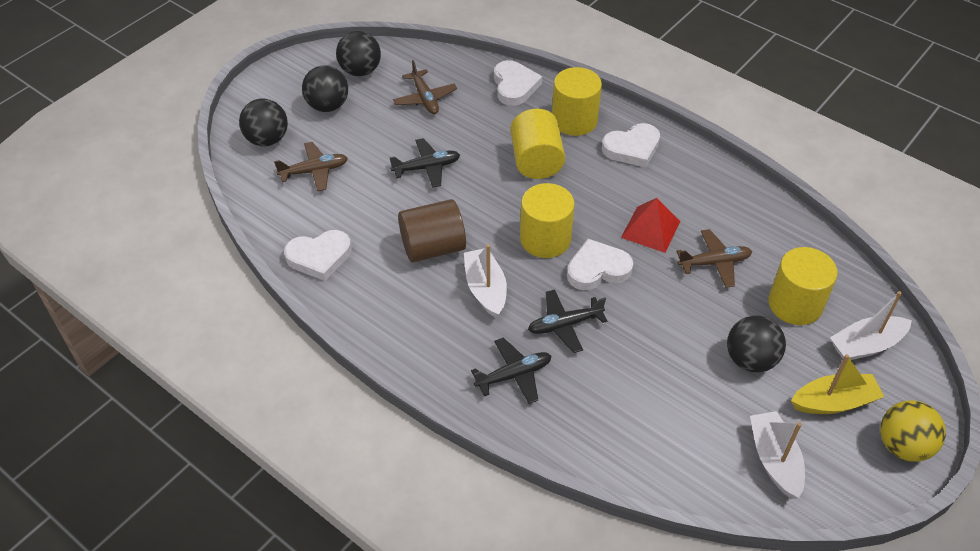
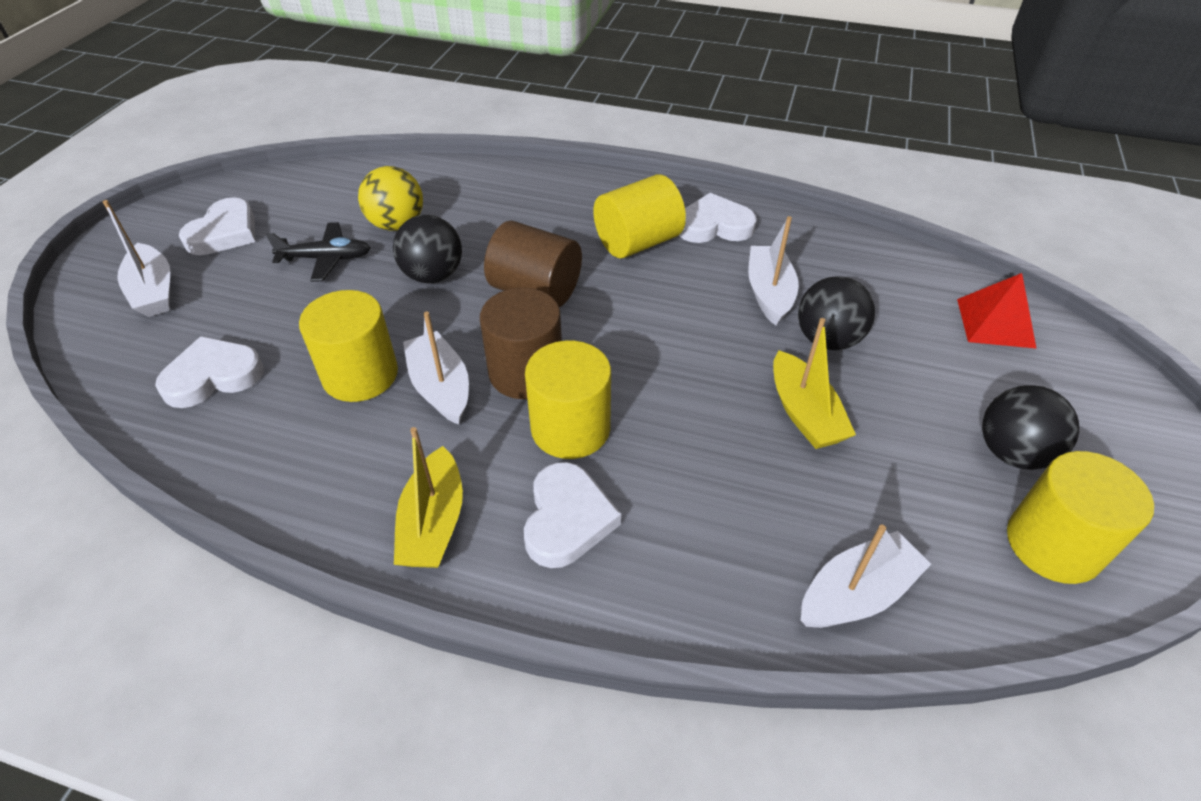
black ball: 4 -> 3
black plane: 3 -> 1
brown cylinder: 1 -> 2
brown plane: 3 -> 0
white boat: 3 -> 4
yellow boat: 1 -> 2

